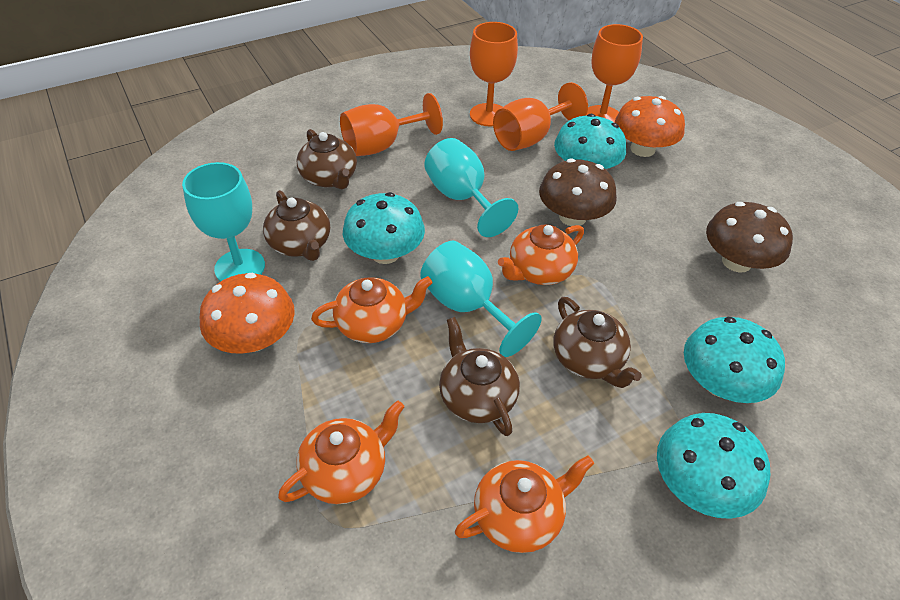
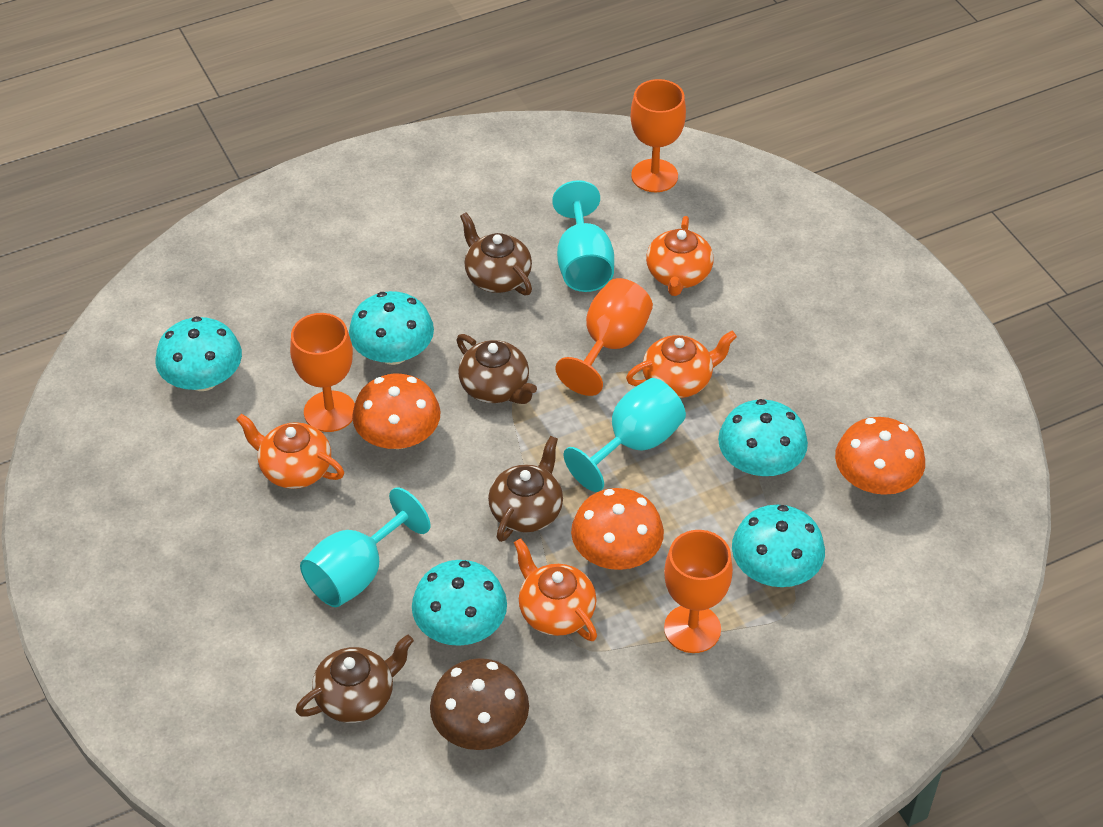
brown mushroom: 2 -> 1
orange mushroom: 2 -> 3
turquoise mushroom: 4 -> 5

